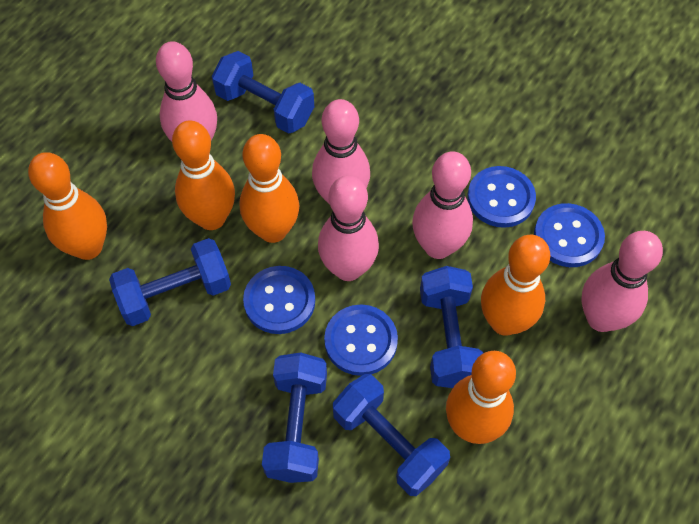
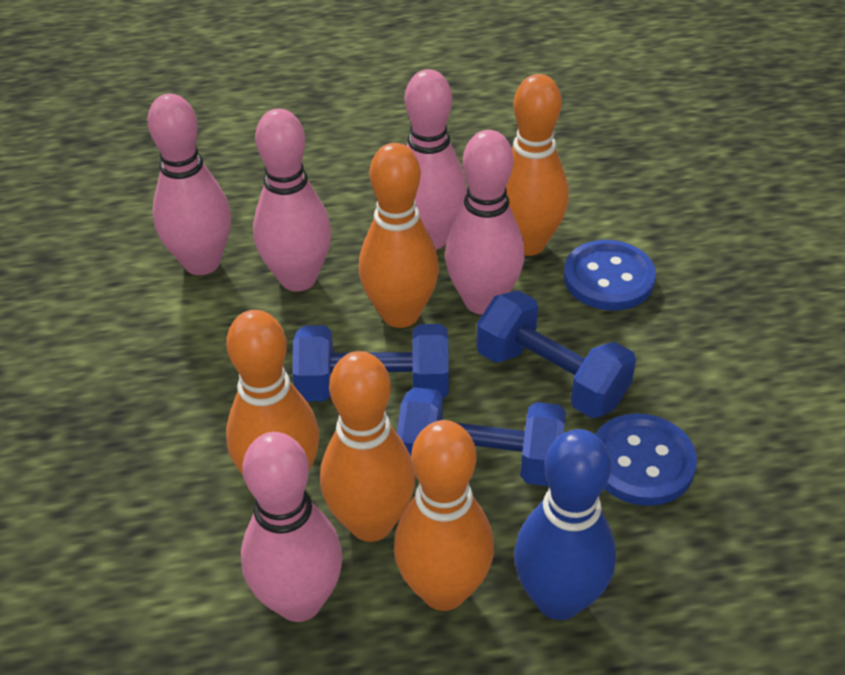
blue bowling pin: 0 -> 1
blue button: 4 -> 2
blue dumbbell: 5 -> 3

